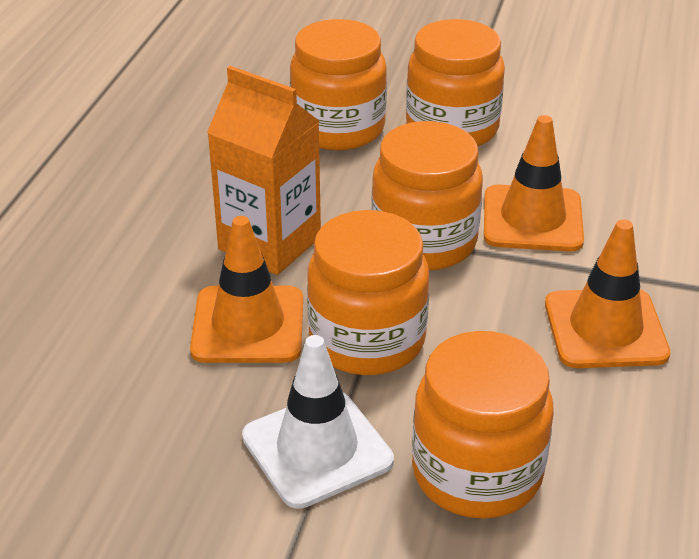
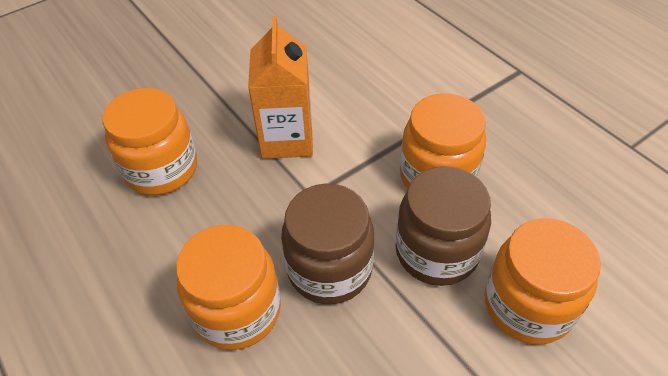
brown jar: 0 -> 2
orange jar: 5 -> 4
orange traffic cone: 3 -> 0
white traffic cone: 1 -> 0

